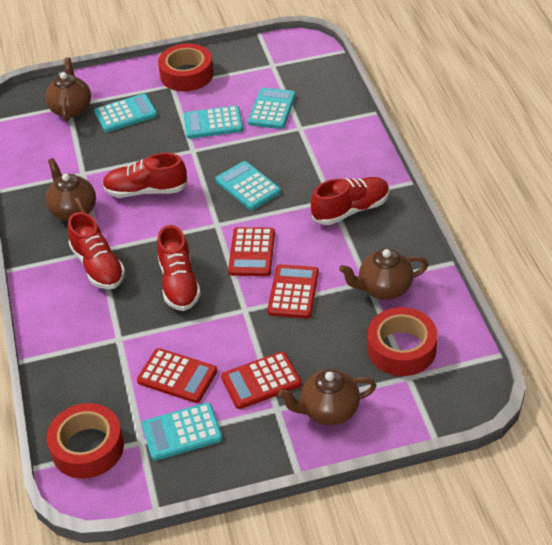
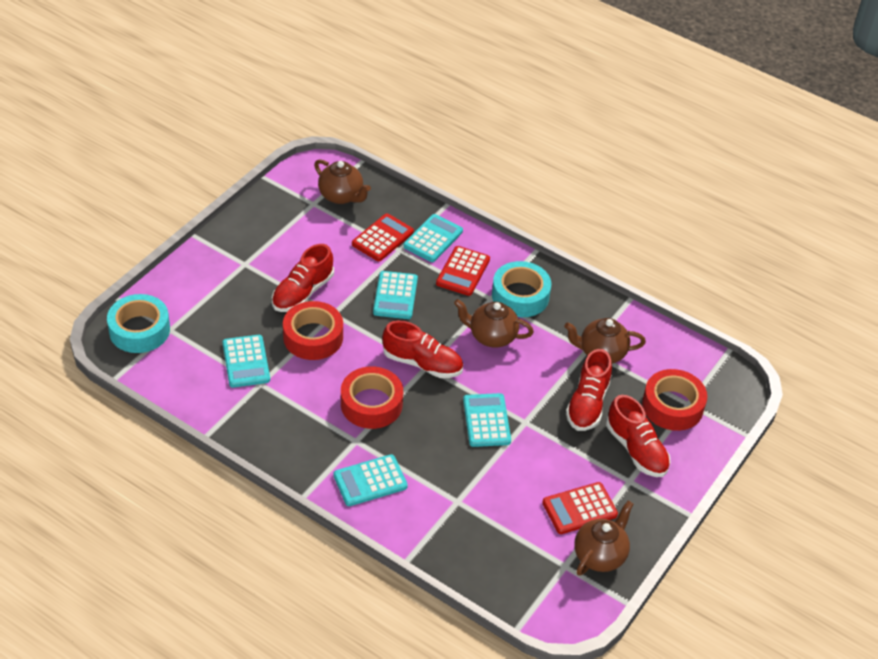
red calculator: 4 -> 3
turquoise tape: 0 -> 2

